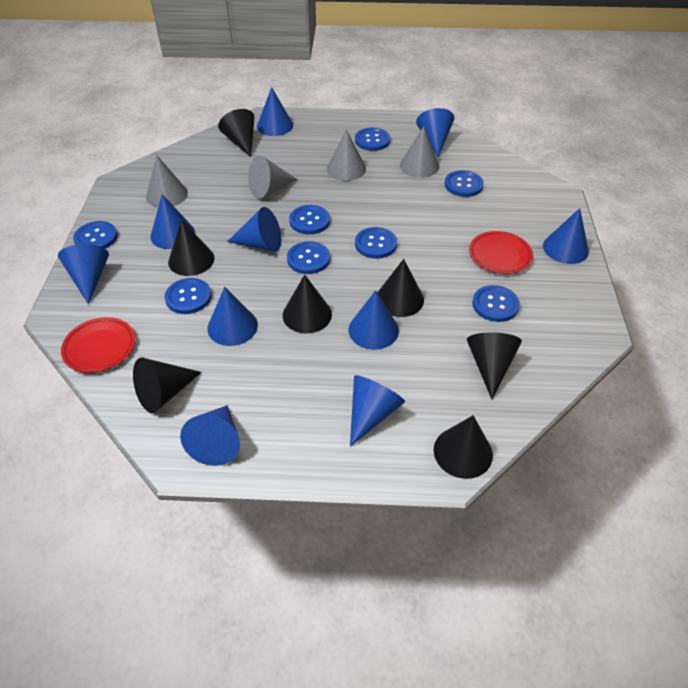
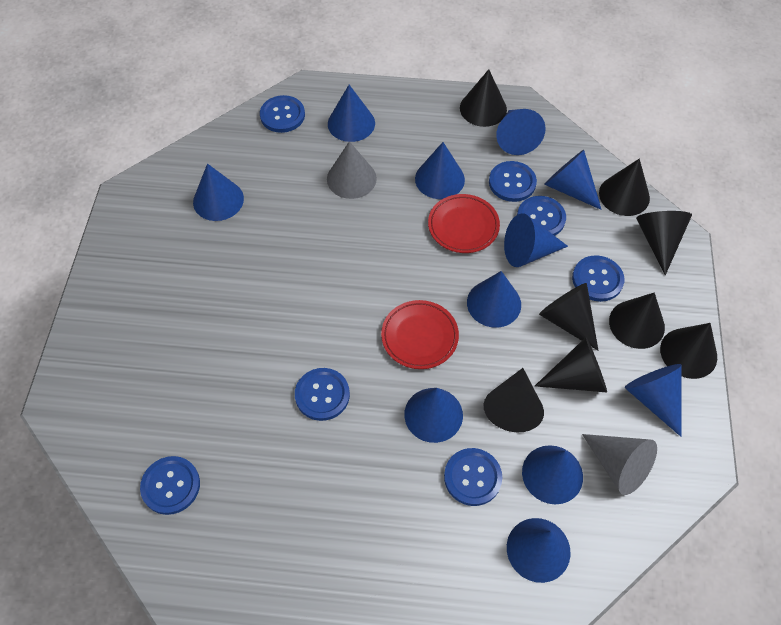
black cone: 7 -> 8
blue button: 8 -> 7
blue cone: 10 -> 11
grey cone: 4 -> 2

